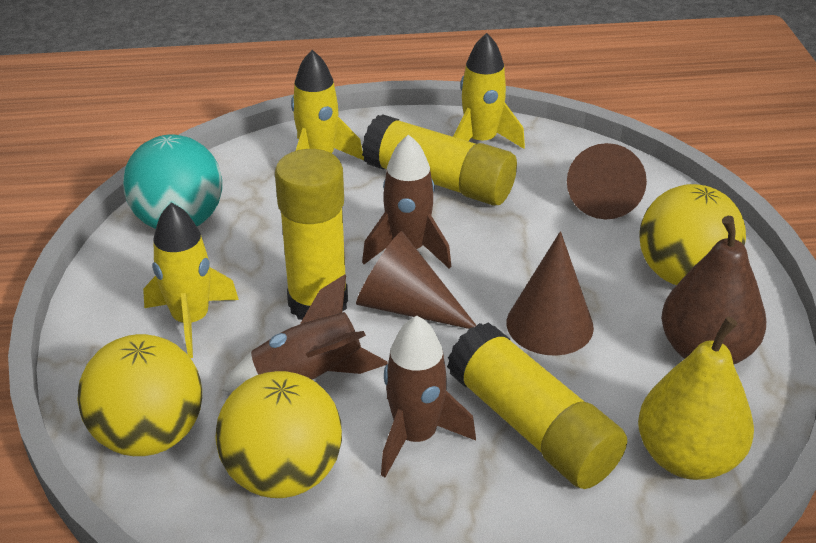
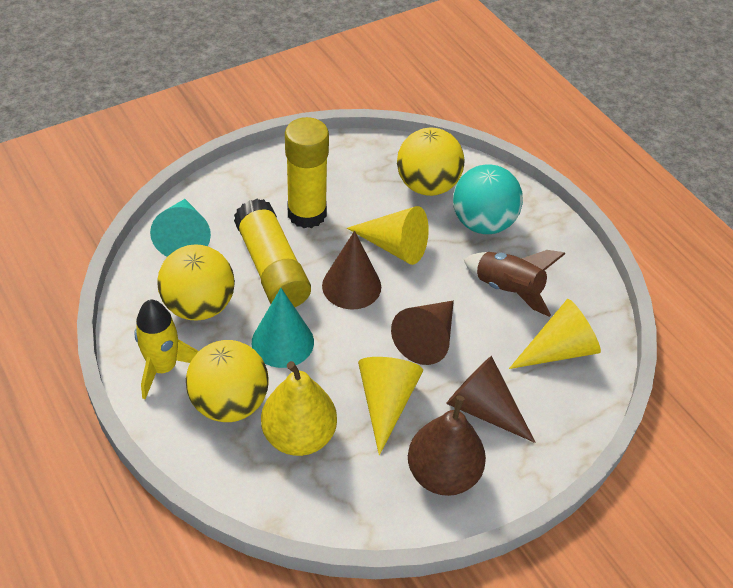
brown rocket: 3 -> 1
turquoise cone: 0 -> 2
yellow cone: 0 -> 3
yellow glue stick: 3 -> 2
yellow rocket: 3 -> 1

